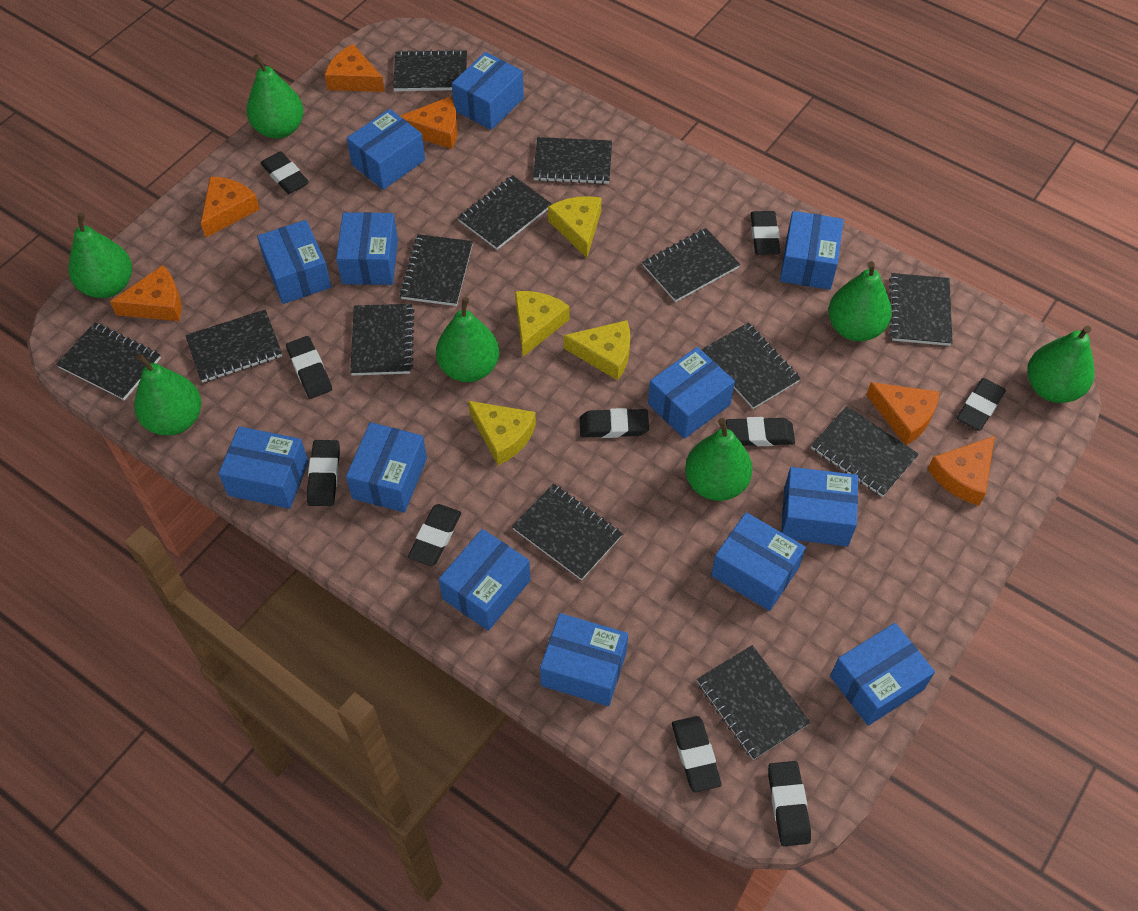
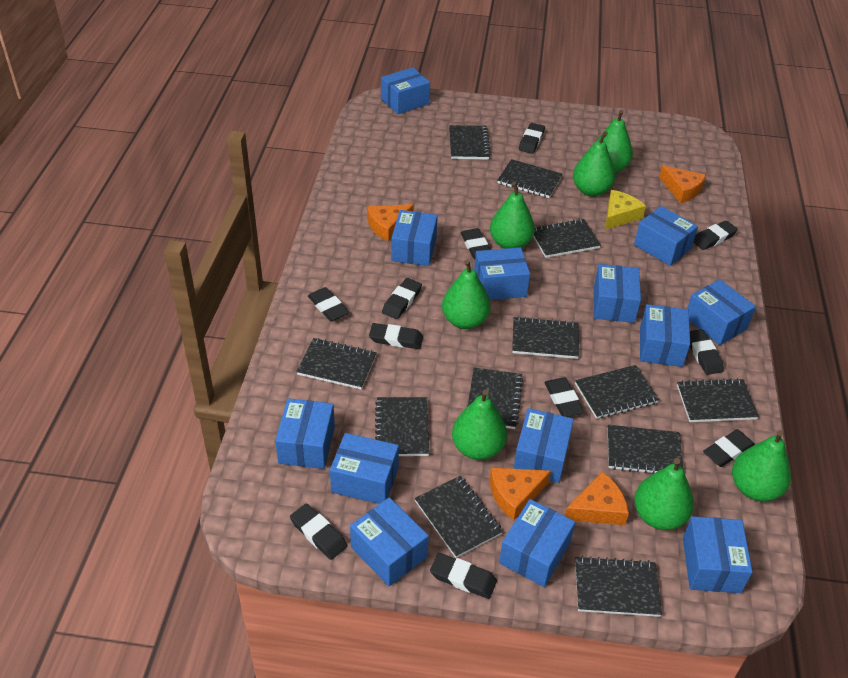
black eraser: 10 -> 11
black notebook: 13 -> 12
orange cheese: 6 -> 4
yellow cheese: 4 -> 1

